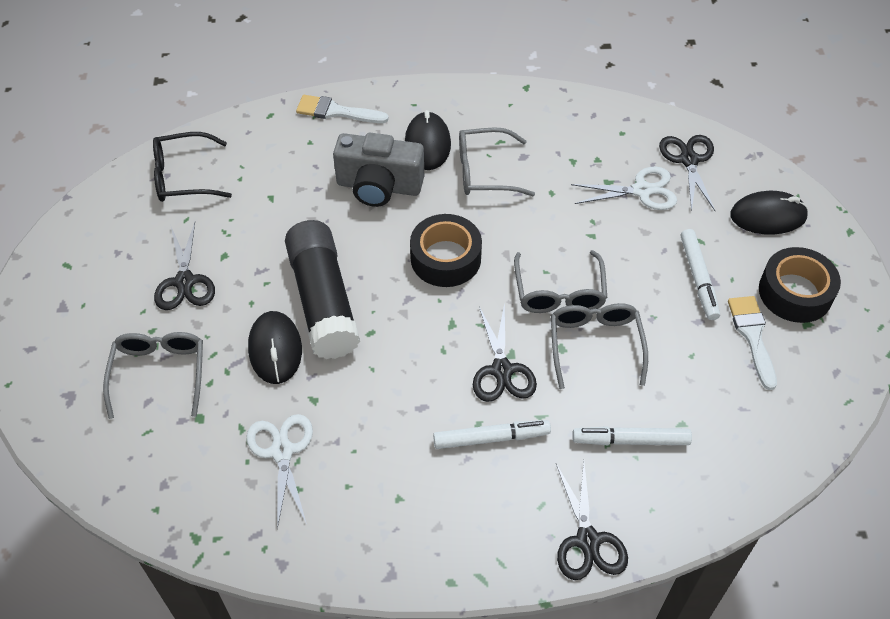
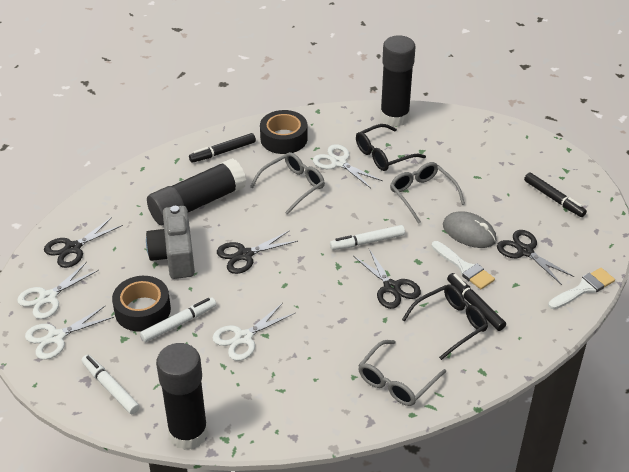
black glasses: 1 -> 2
black glue stick: 1 -> 3
black marker: 0 -> 3
black mouse: 3 -> 0
grey glasses: 4 -> 3
grey mouse: 0 -> 1
white scissors: 2 -> 4

